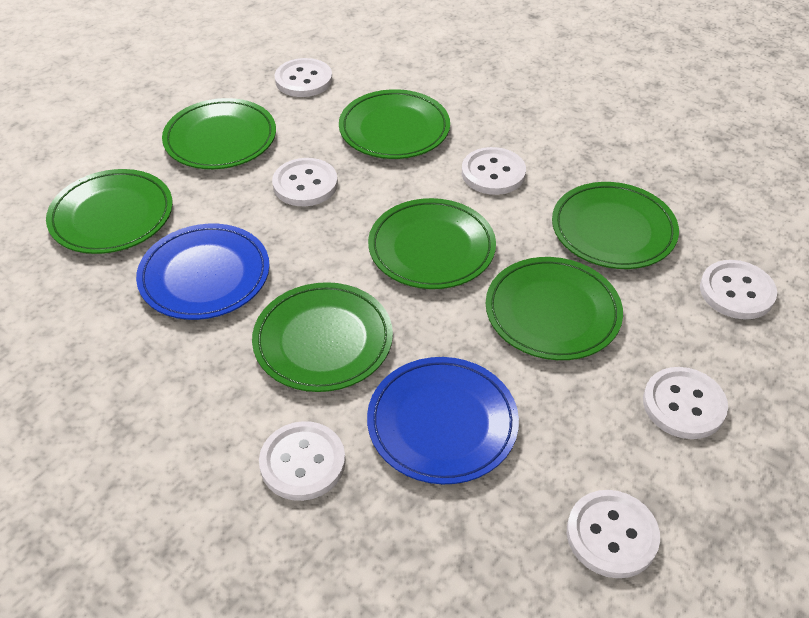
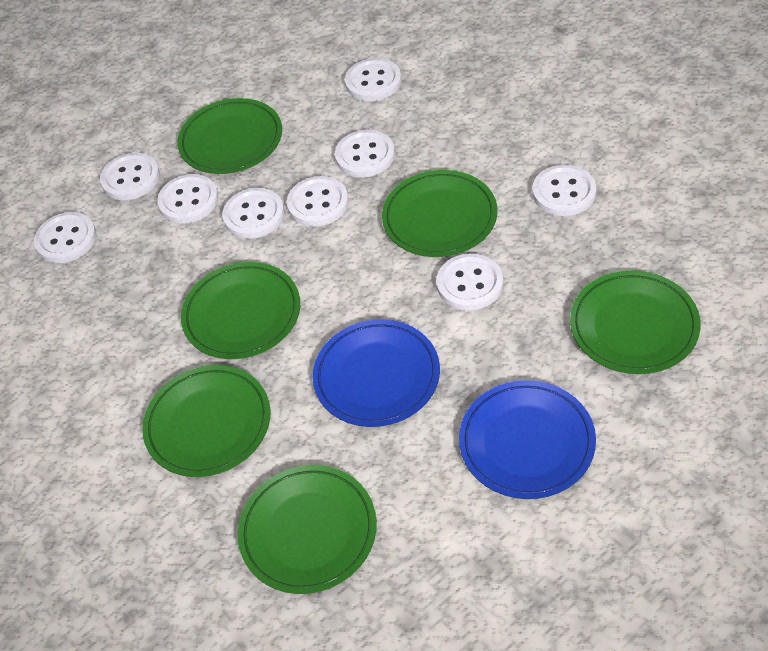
green plate: 7 -> 6
white button: 7 -> 9

